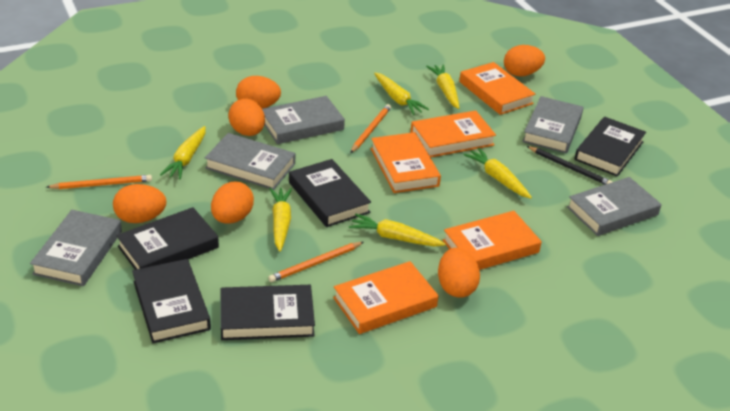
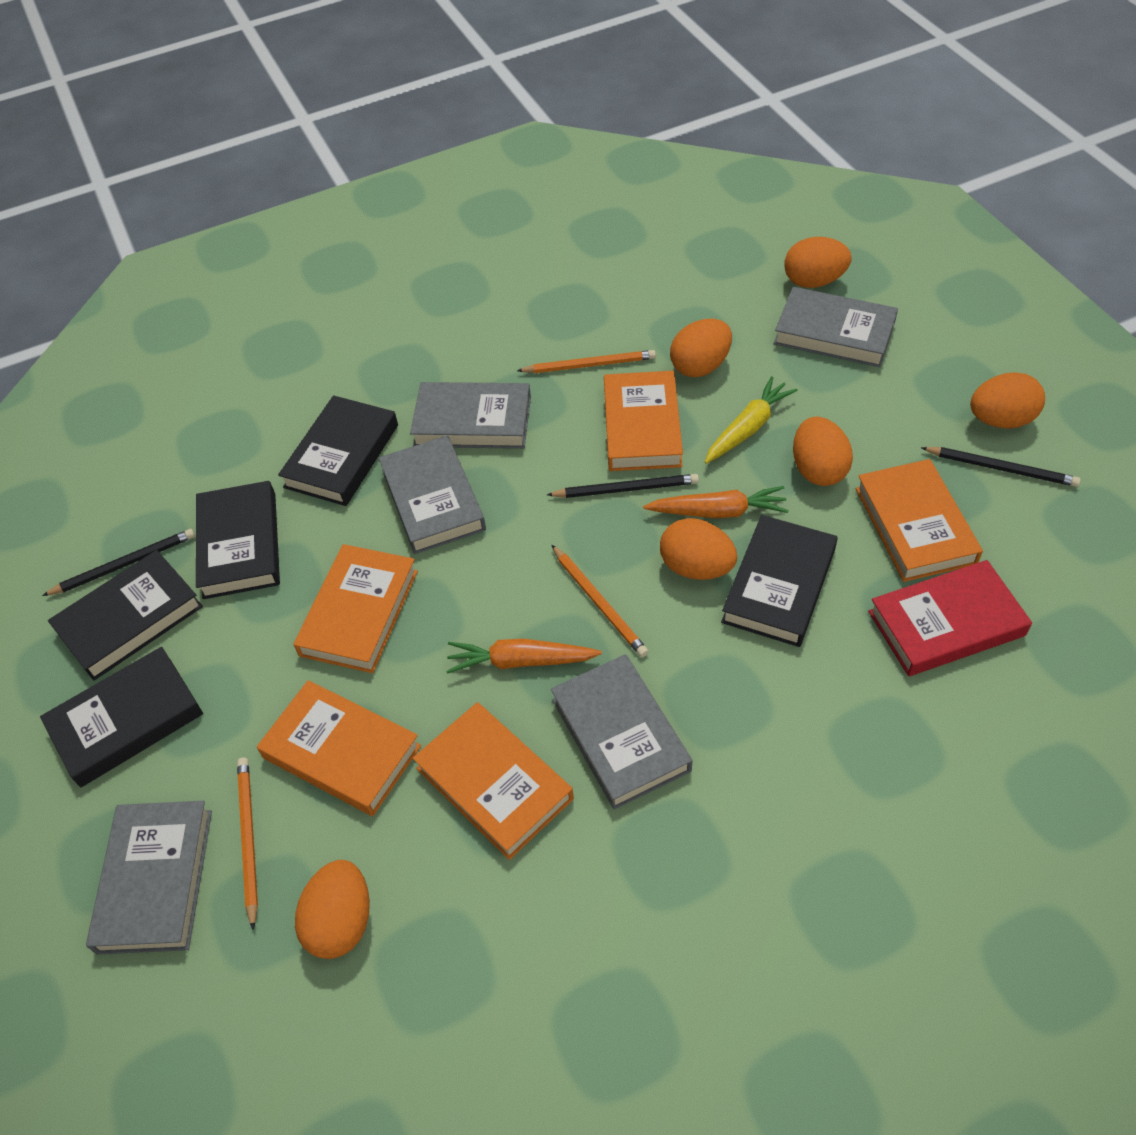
black pencil: 1 -> 3
orange carrot: 0 -> 2
red book: 0 -> 1
yellow carrot: 6 -> 1

